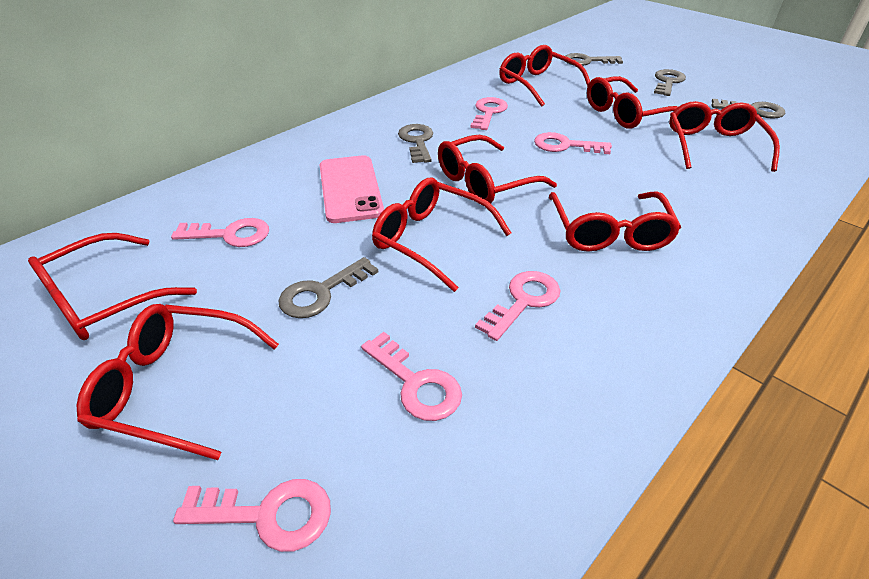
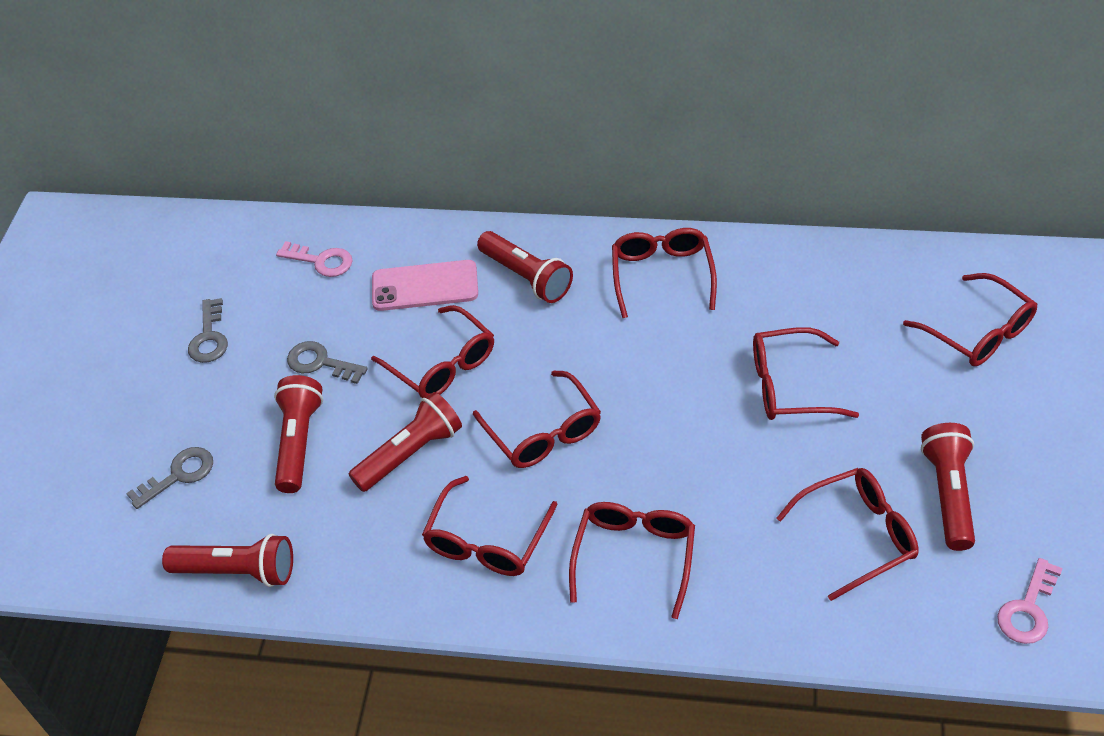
grey key: 5 -> 3
pink key: 6 -> 2
red flashlight: 0 -> 5

